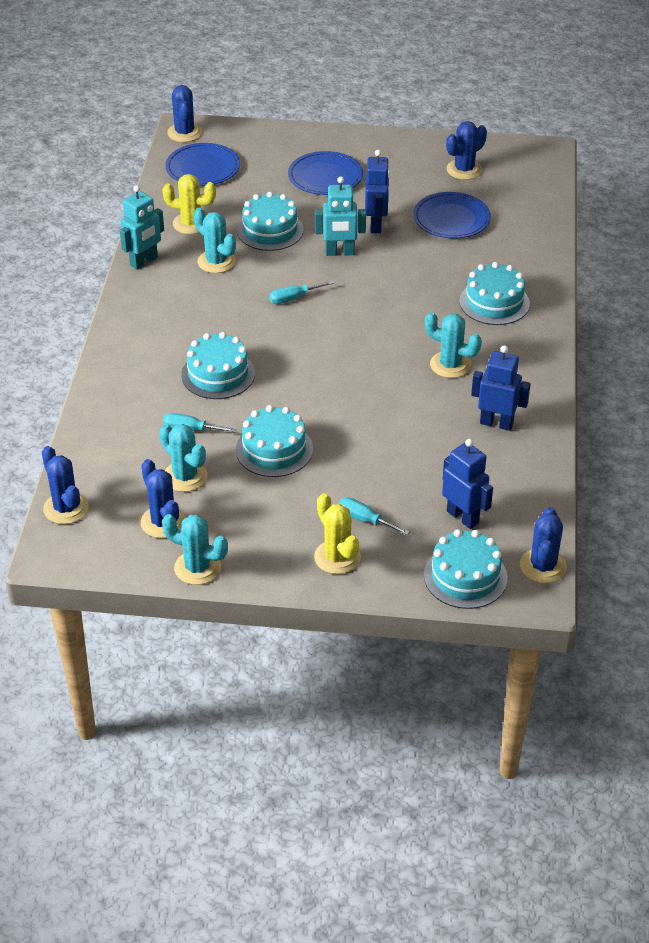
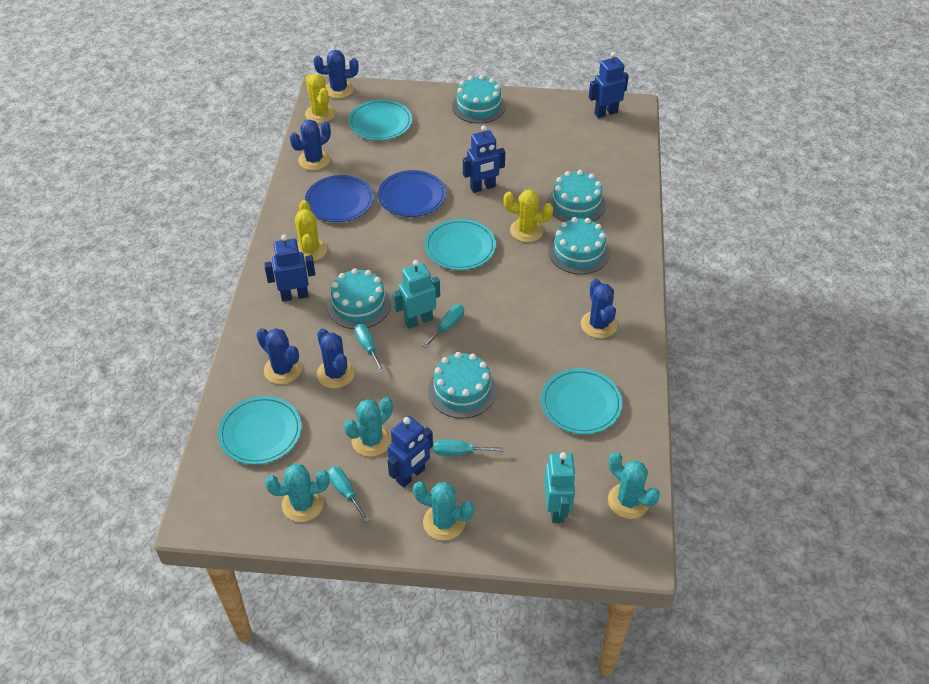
blue plate: 3 -> 2
blue robot: 3 -> 4
turquoise plate: 0 -> 4
turquoise screwdriver: 3 -> 4
yellow cactus: 2 -> 3

